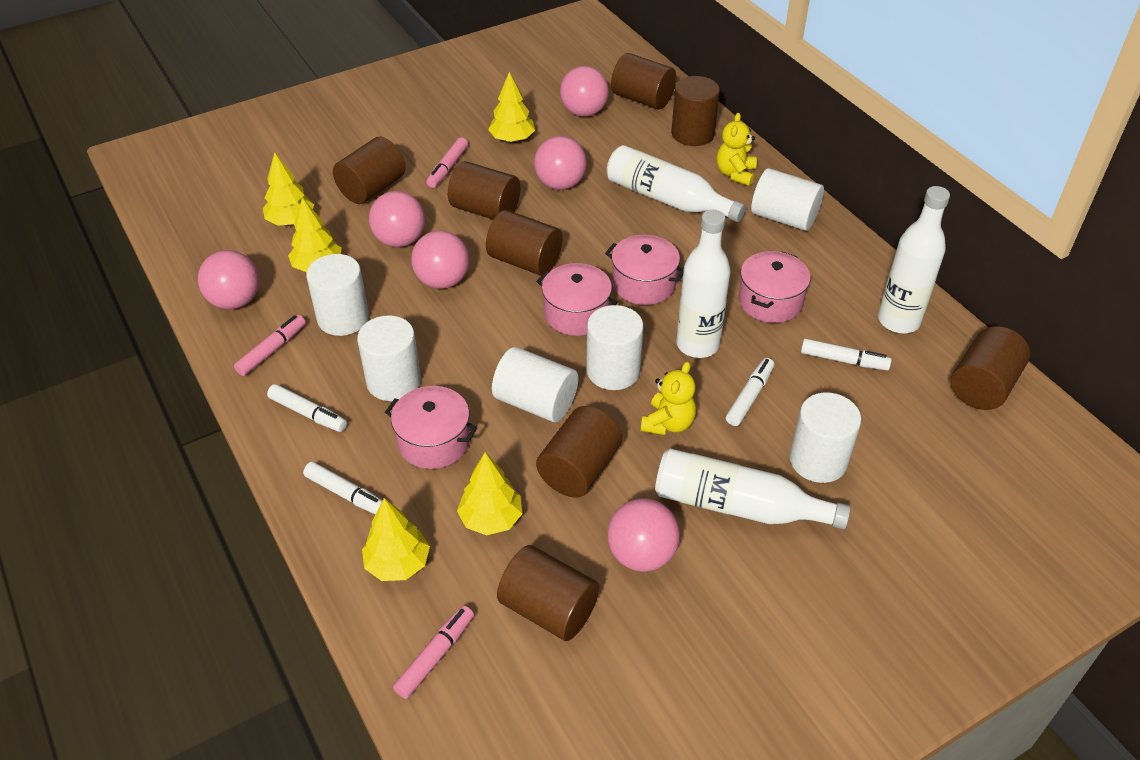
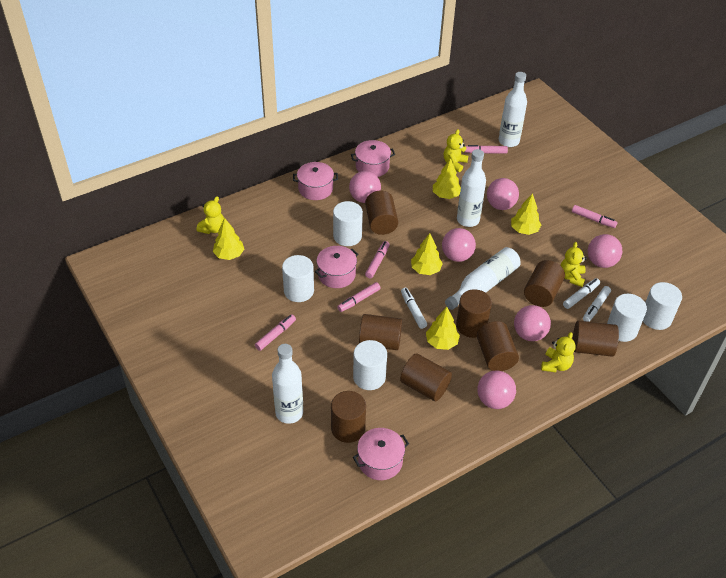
pink marker: 3 -> 5
white cylinder: 6 -> 5
white marker: 4 -> 3
yellow teddy bear: 2 -> 4

